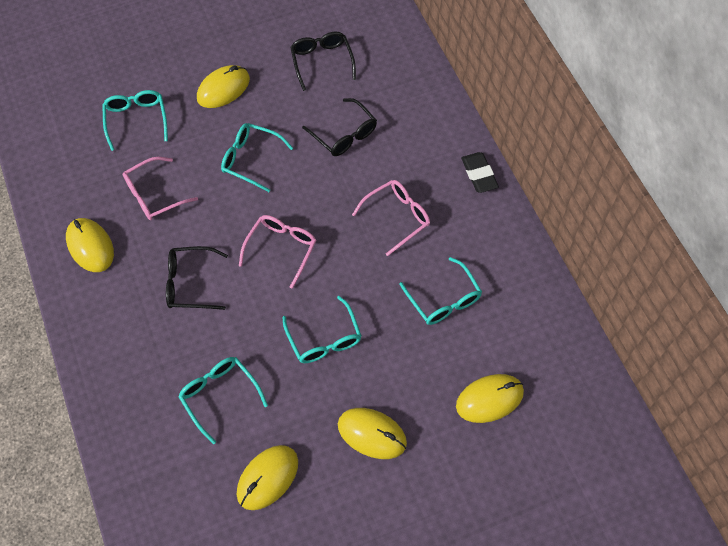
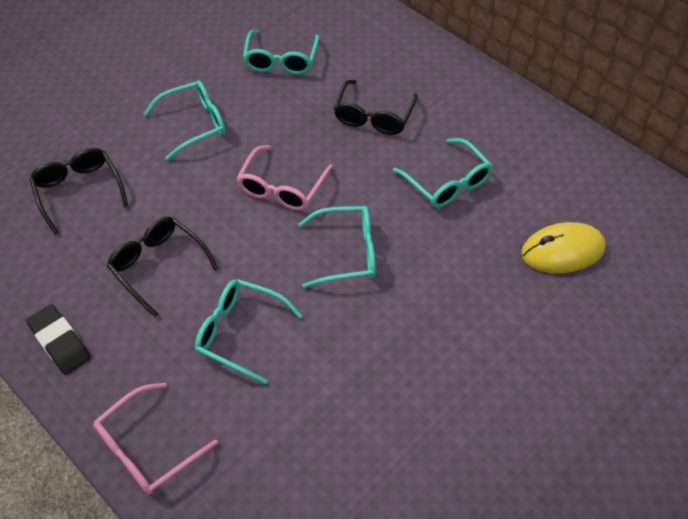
pink glasses: 3 -> 2
yellow mouse: 5 -> 1

